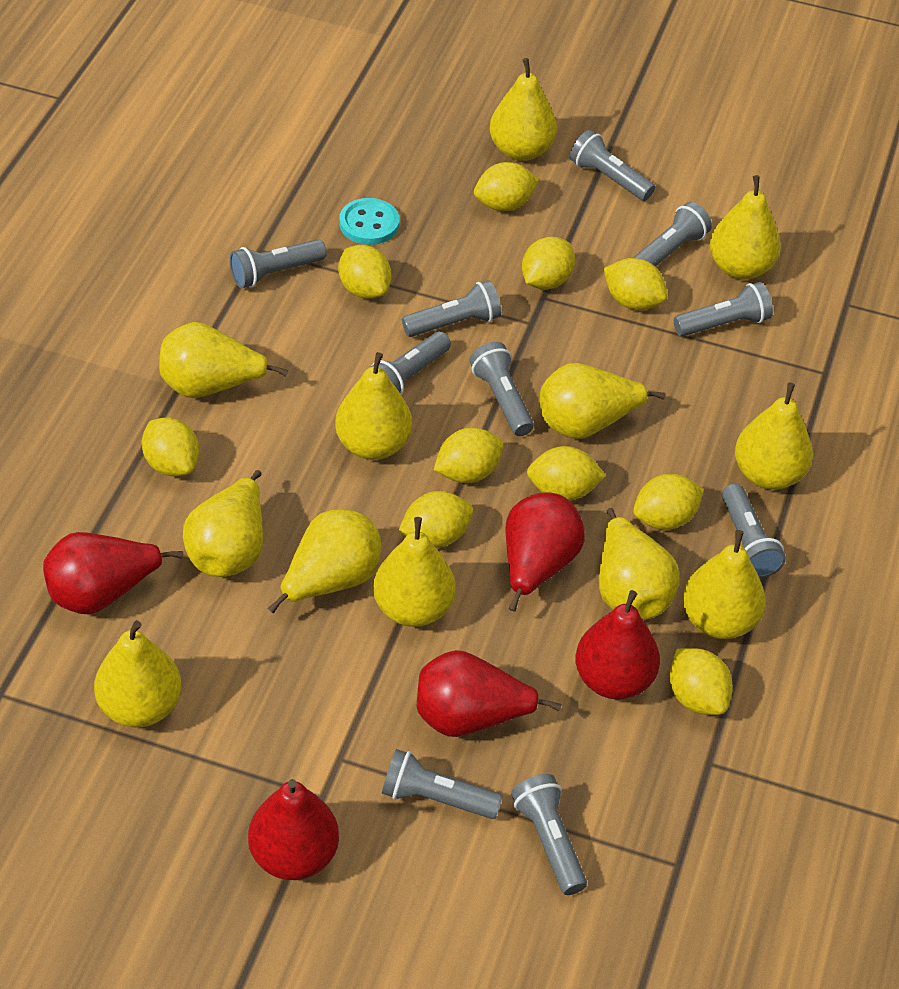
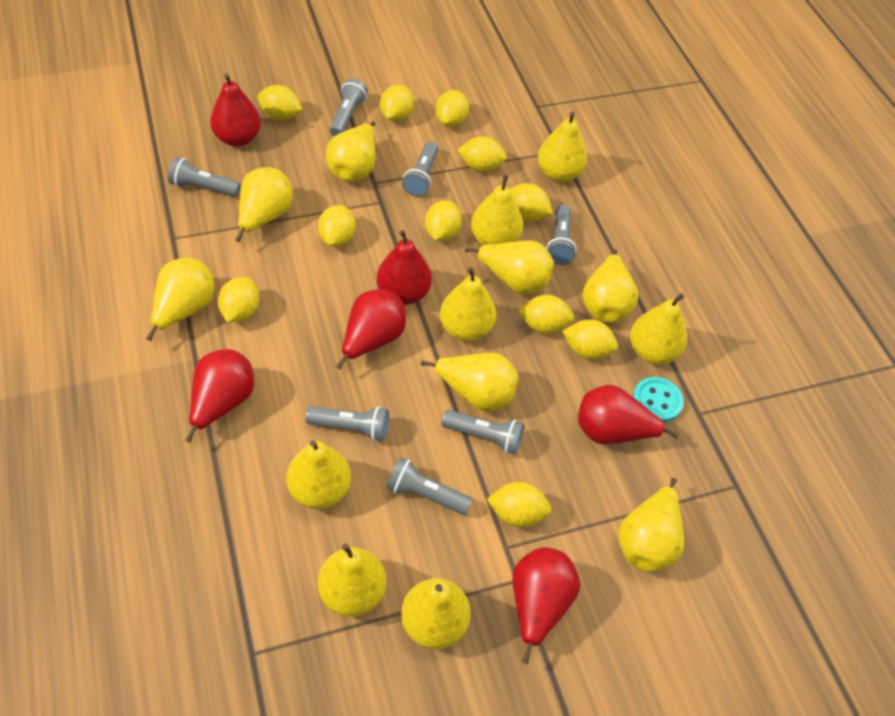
grey flashlight: 10 -> 7
red pear: 5 -> 6
yellow lemon: 10 -> 11
yellow pear: 12 -> 14

